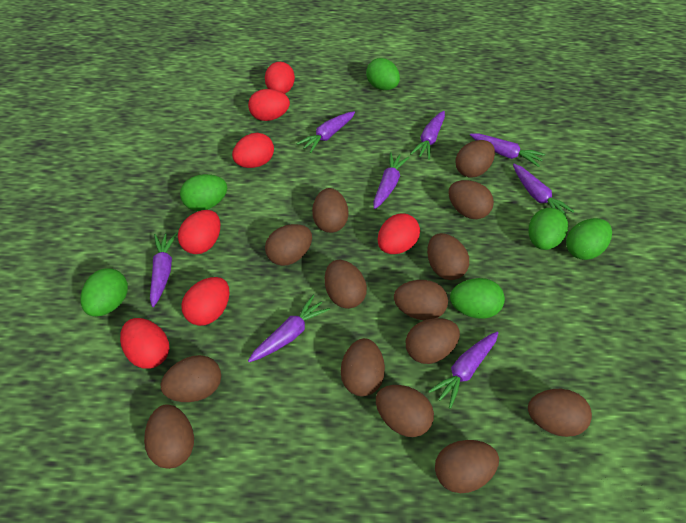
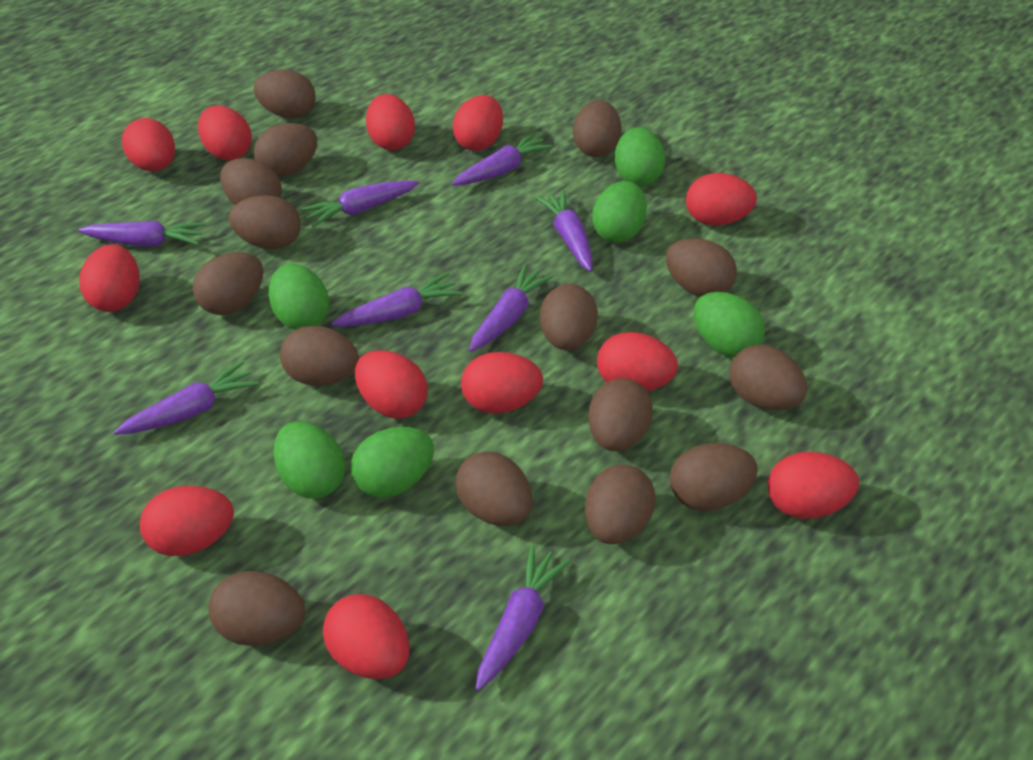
brown egg: 14 -> 15
red egg: 7 -> 12

